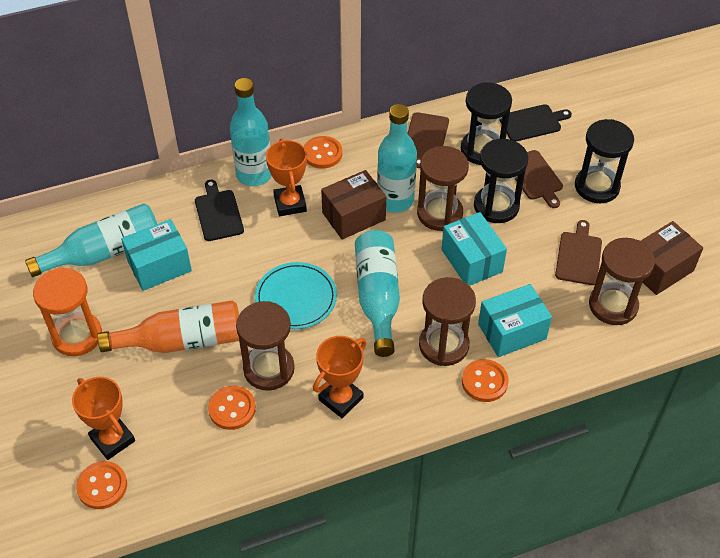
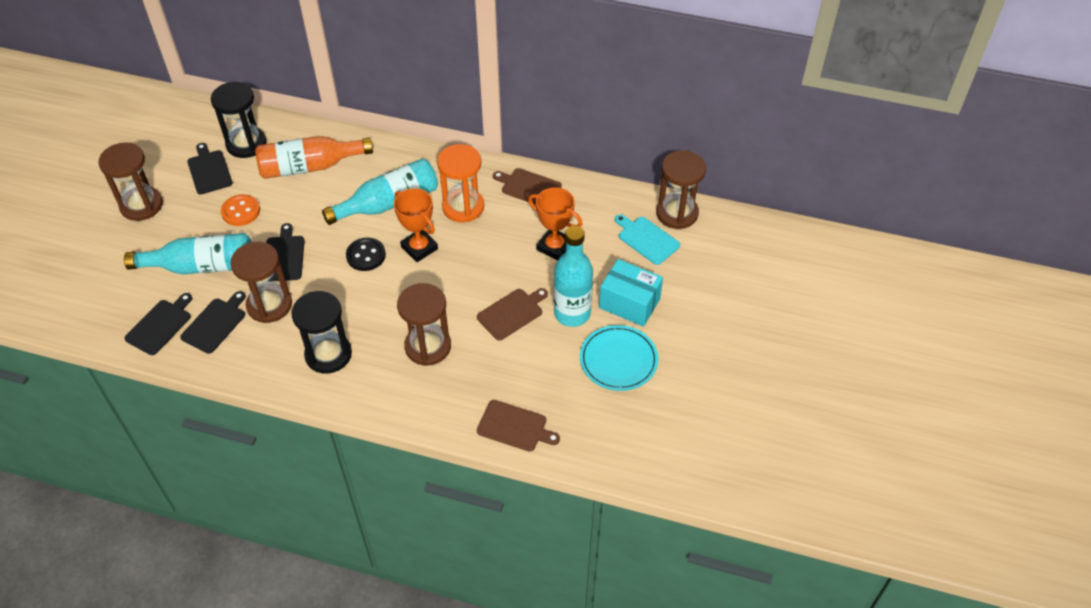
black button: 0 -> 1
black cutting board: 2 -> 4
black hourglass: 3 -> 2
brown box: 2 -> 0
orange button: 4 -> 1
orange trophy: 3 -> 2
turquoise bottle: 4 -> 3
turquoise box: 3 -> 1
turquoise cutting board: 0 -> 1

